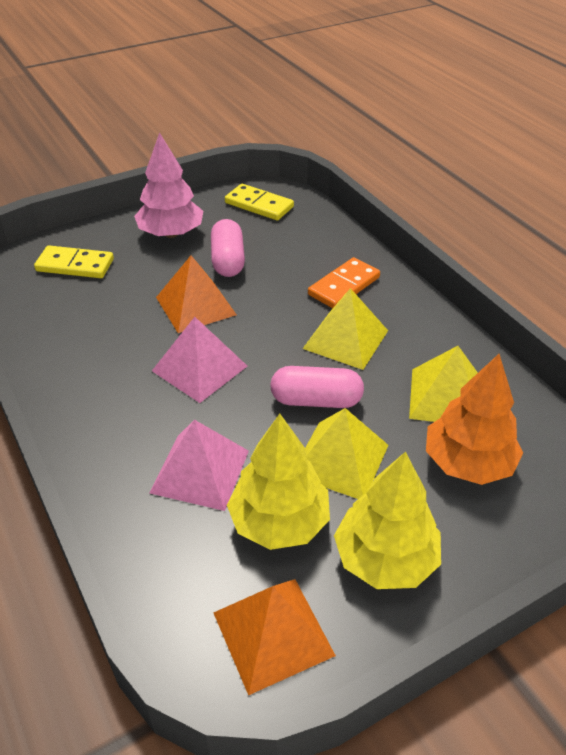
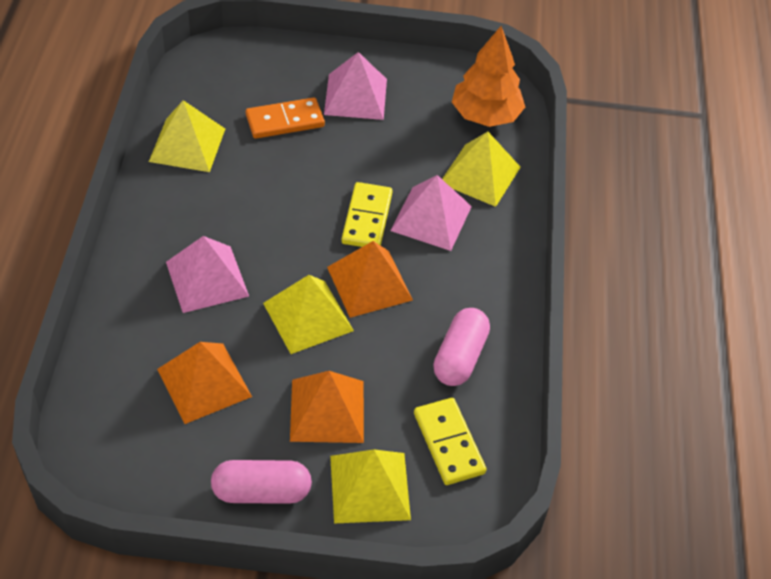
orange pyramid: 2 -> 3
pink pyramid: 2 -> 3
pink tree: 1 -> 0
yellow pyramid: 3 -> 4
yellow tree: 2 -> 0

